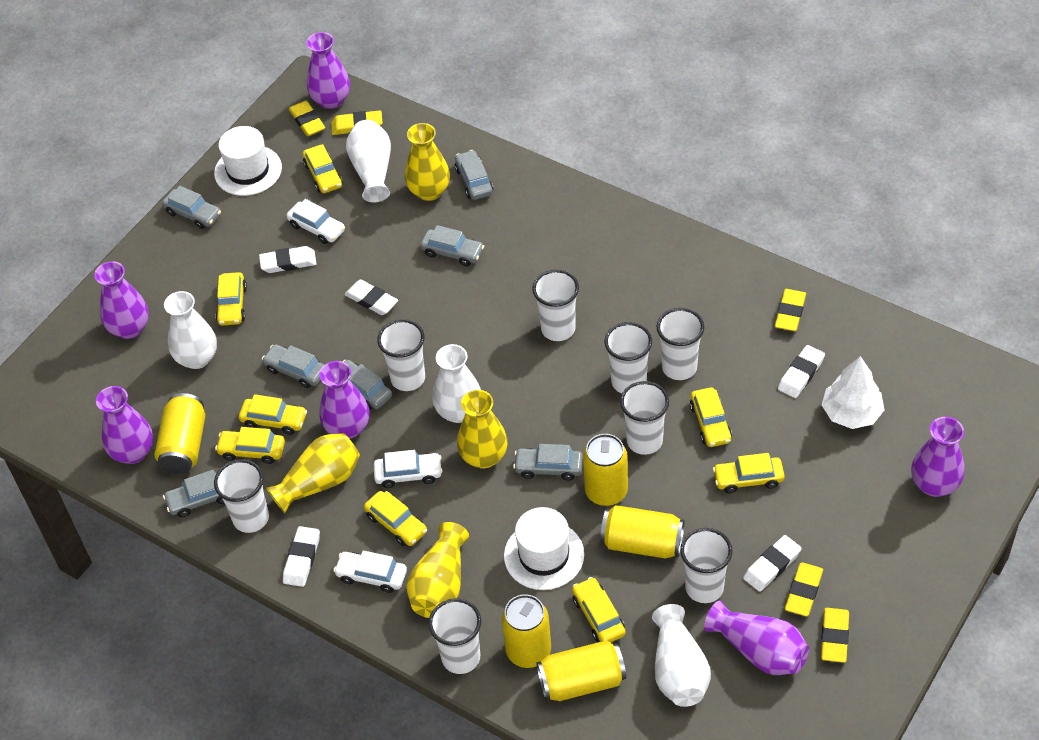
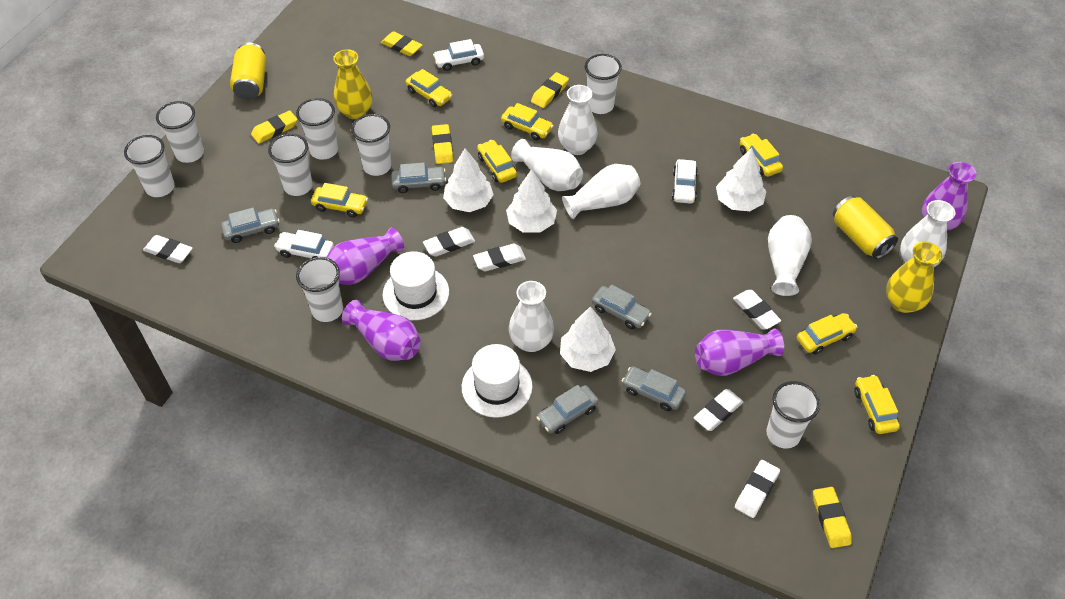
grey car: 7 -> 5
purple vase: 6 -> 4
white eraser: 5 -> 6
white tree: 1 -> 4
white vase: 4 -> 6
yellow can: 5 -> 2
yellow car: 8 -> 7
yellow vase: 4 -> 2

